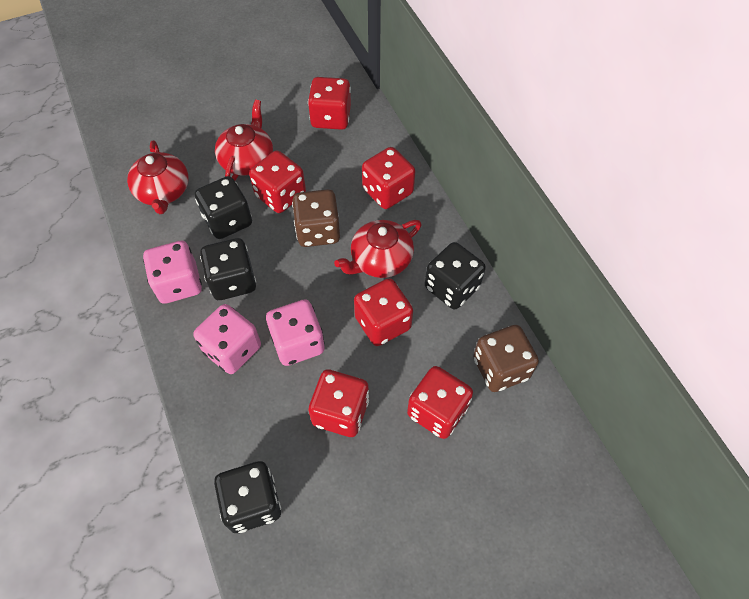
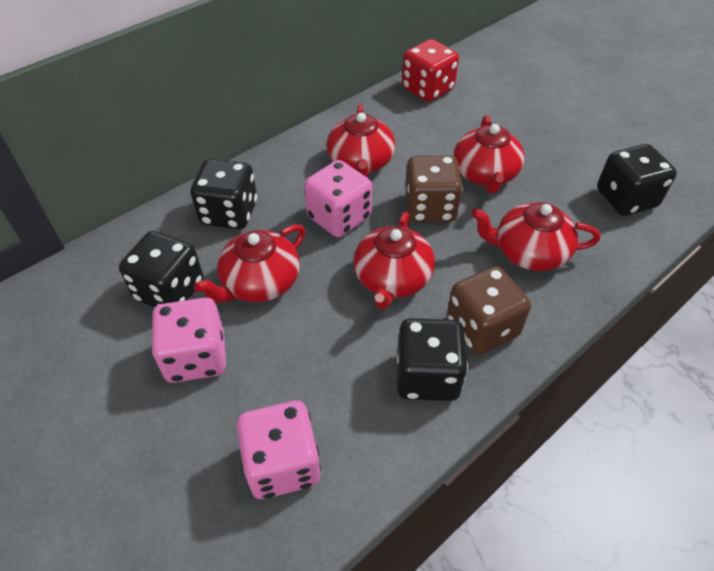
red dice: 6 -> 1
red teapot: 3 -> 5

